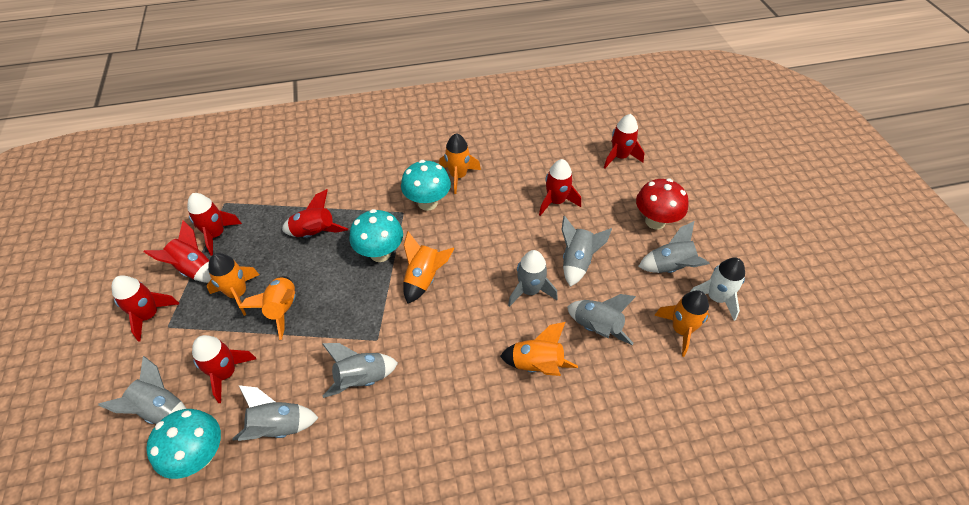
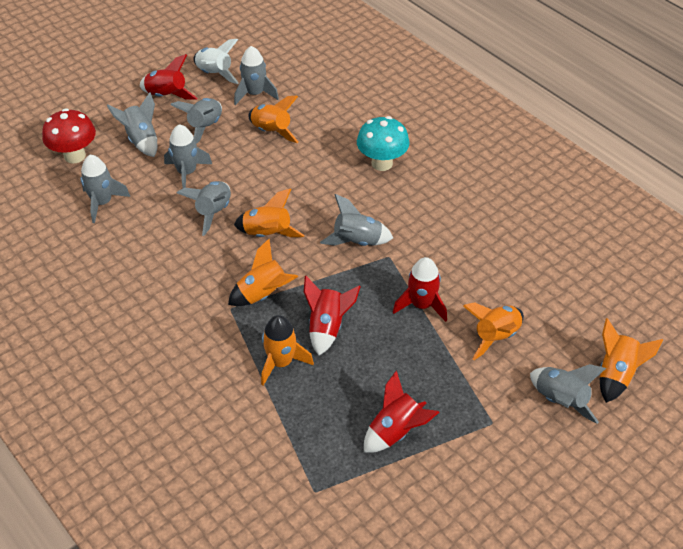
grey rocket: 7 -> 8
red rocket: 7 -> 4
turquoise mushroom: 3 -> 1

